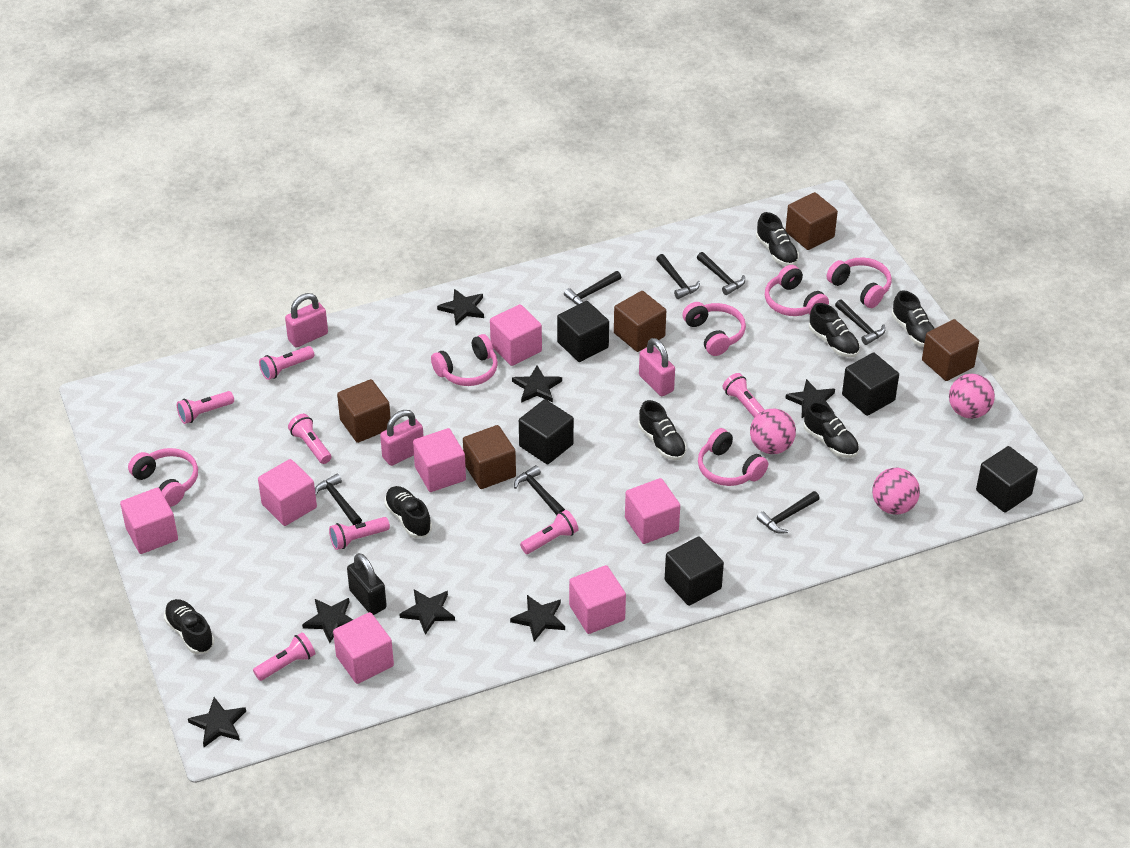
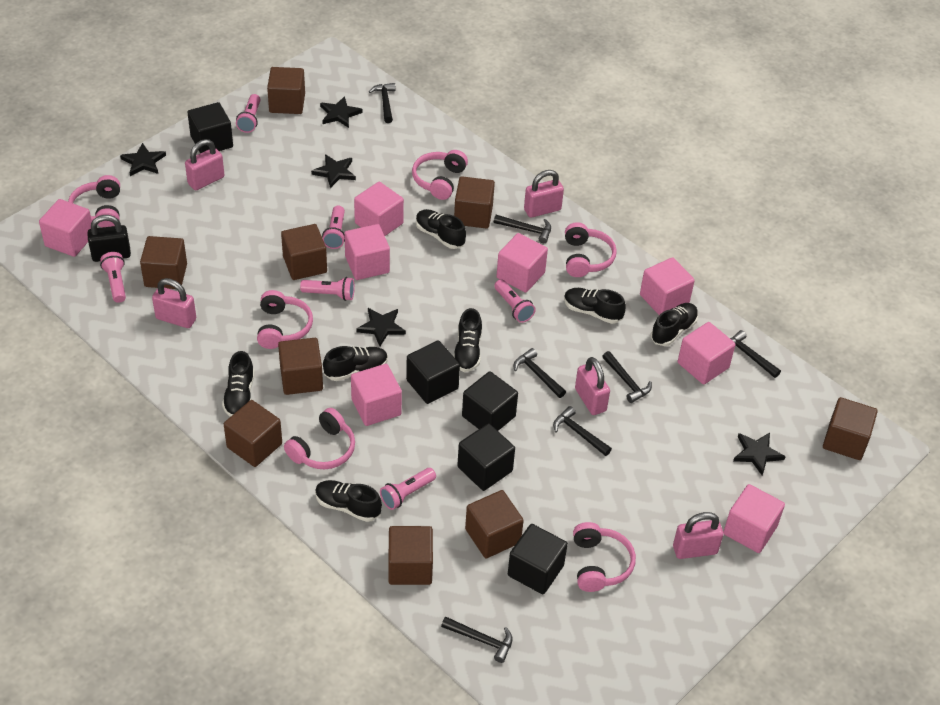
black star: 7 -> 5
brown cube: 5 -> 9
pink ball: 3 -> 0
pink cube: 7 -> 8
pink flashlight: 7 -> 6
pink padlock: 3 -> 5

